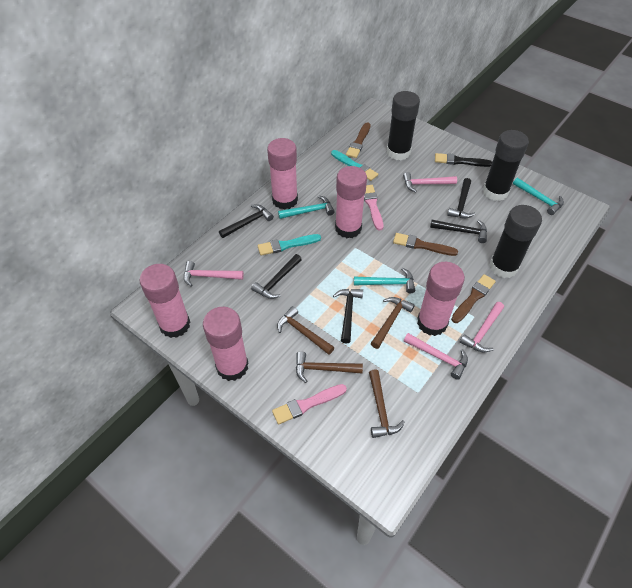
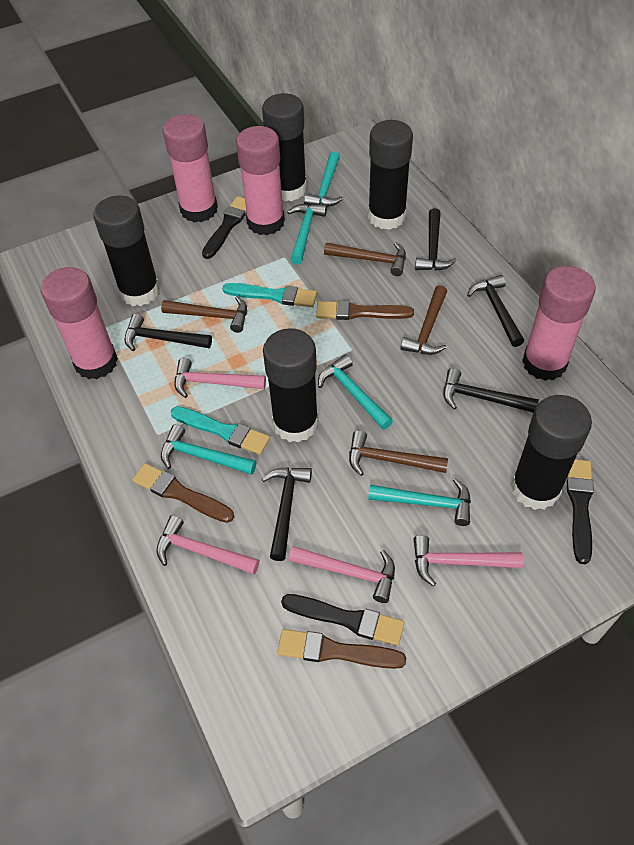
black brush: 1 -> 3
black glue stick: 3 -> 5
pink brush: 2 -> 0
pink glue stick: 5 -> 4
turquoise hammer: 3 -> 5

